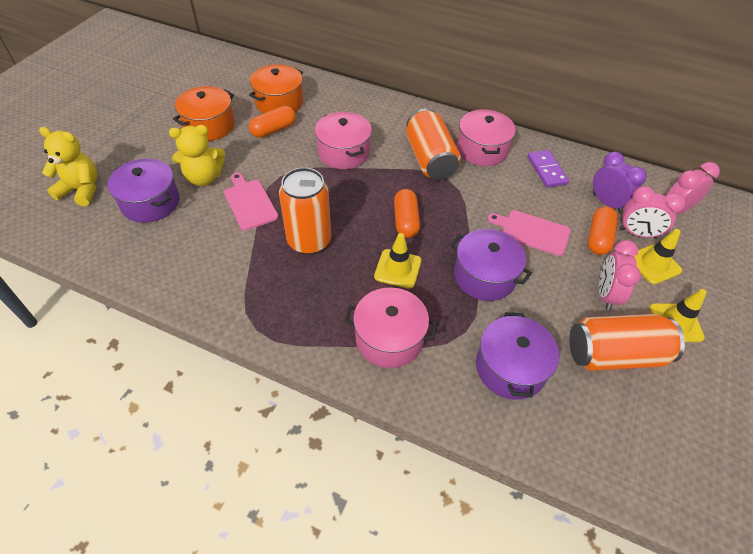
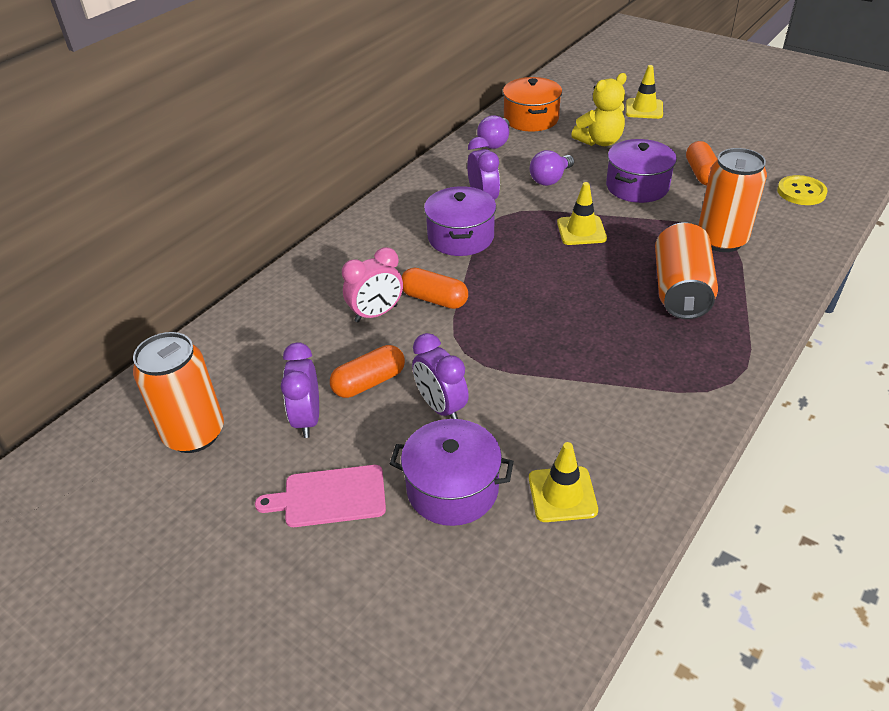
orange pot: 2 -> 1
pink clock: 3 -> 1
pink cutting board: 2 -> 1
pink pot: 3 -> 0
purple clock: 1 -> 3
purple domino: 1 -> 0
purple light bulb: 0 -> 2
yellow button: 0 -> 1
yellow teddy bear: 2 -> 1

